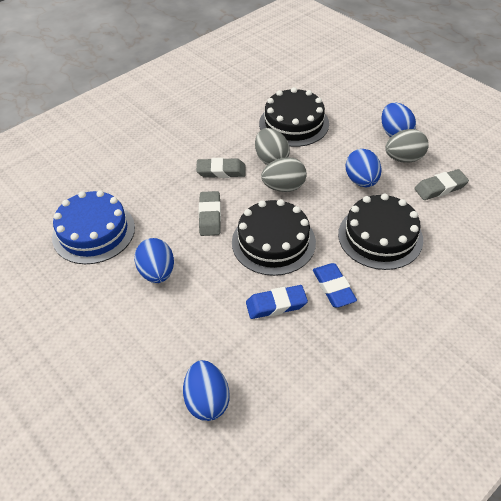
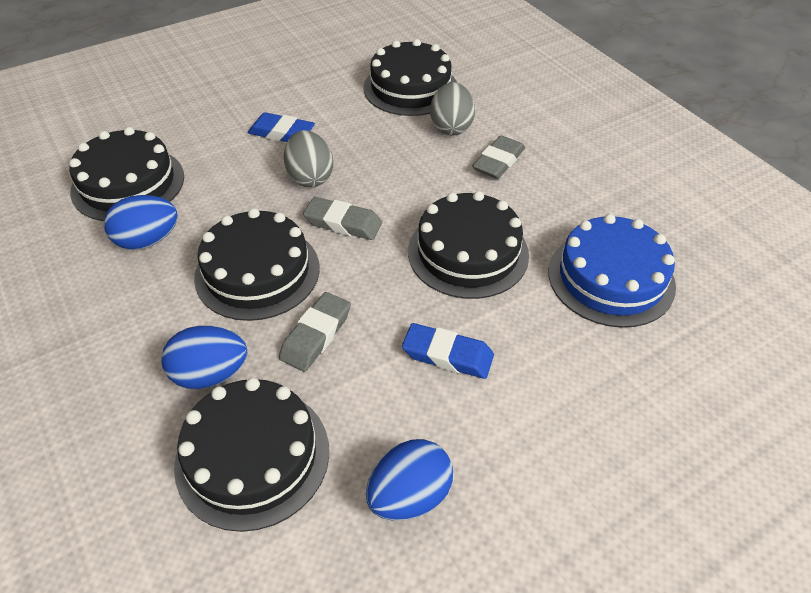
black cake: 3 -> 5
blue egg: 4 -> 3
grey egg: 3 -> 2

